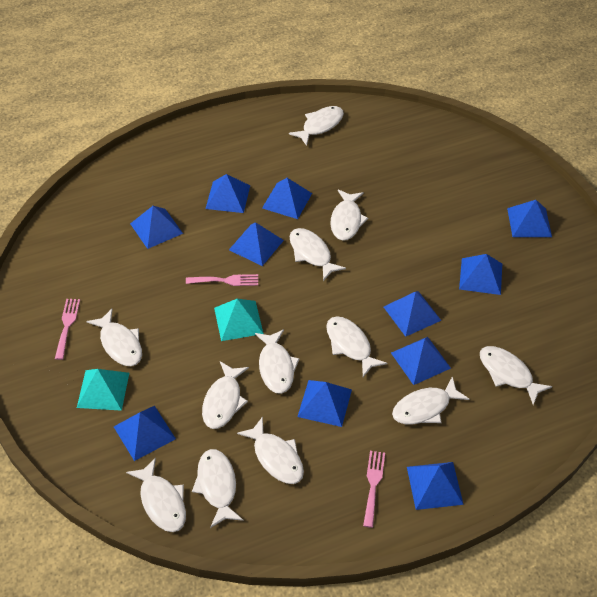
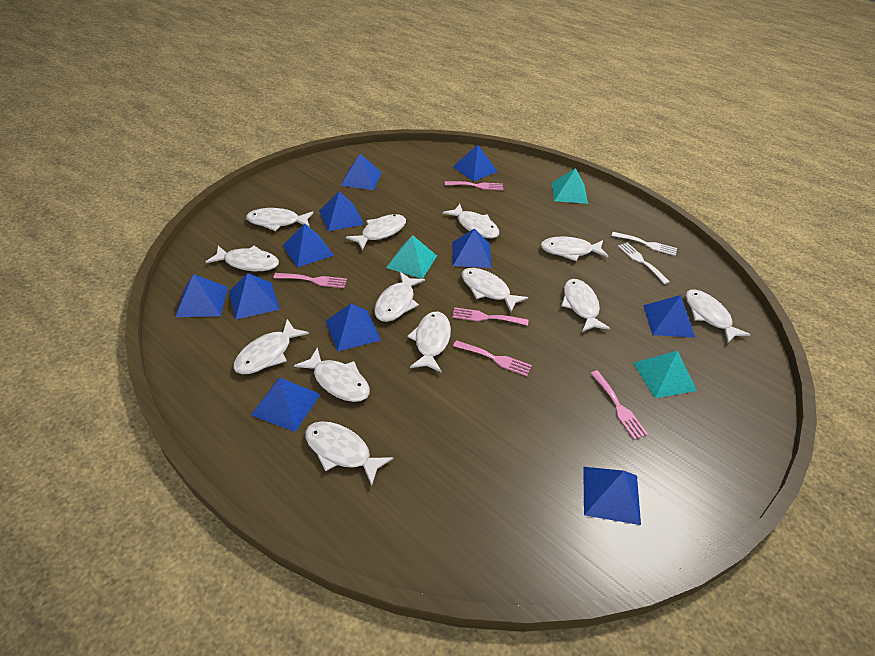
pink fork: 3 -> 5
turquoise pyramid: 2 -> 3
white fish: 12 -> 13
white fork: 0 -> 2

